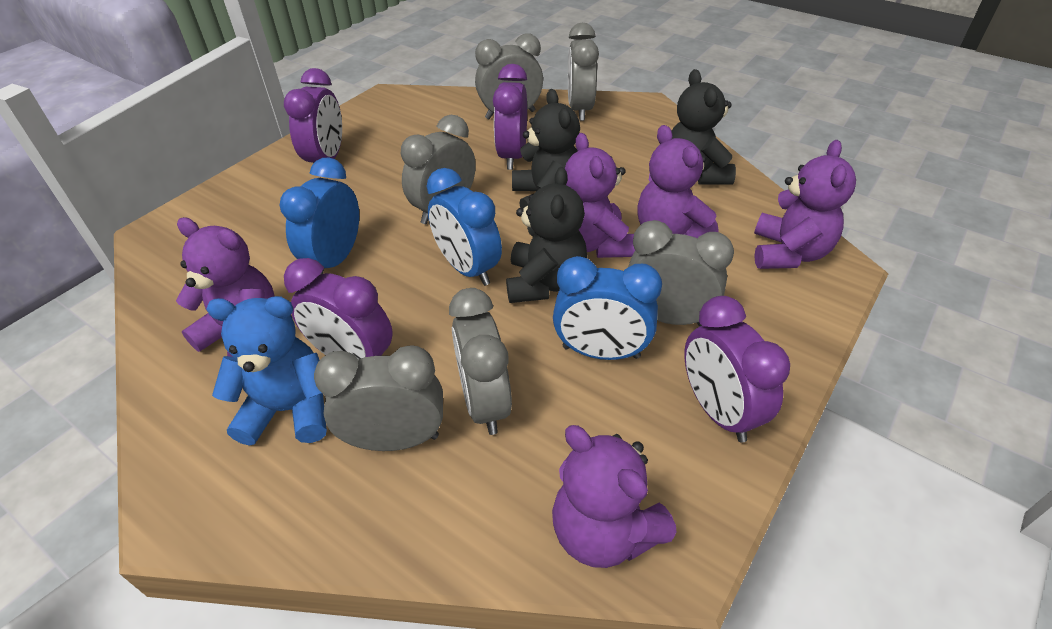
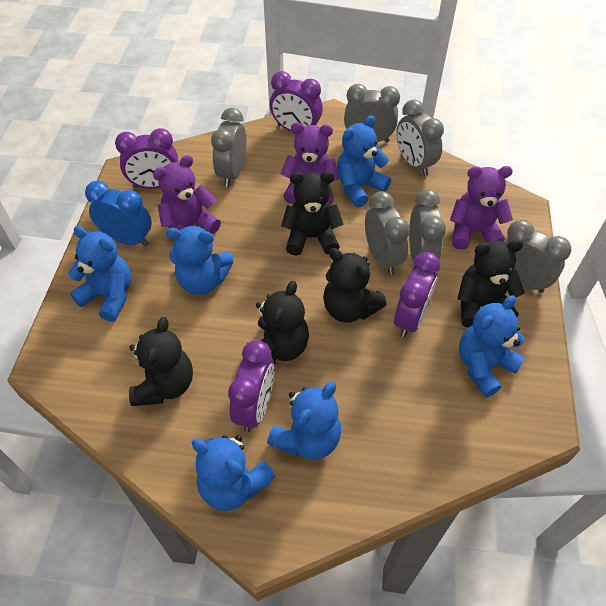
black teddy bear: 3 -> 5
blue clock: 3 -> 1
blue teddy bear: 1 -> 6
purple teddy bear: 5 -> 3

